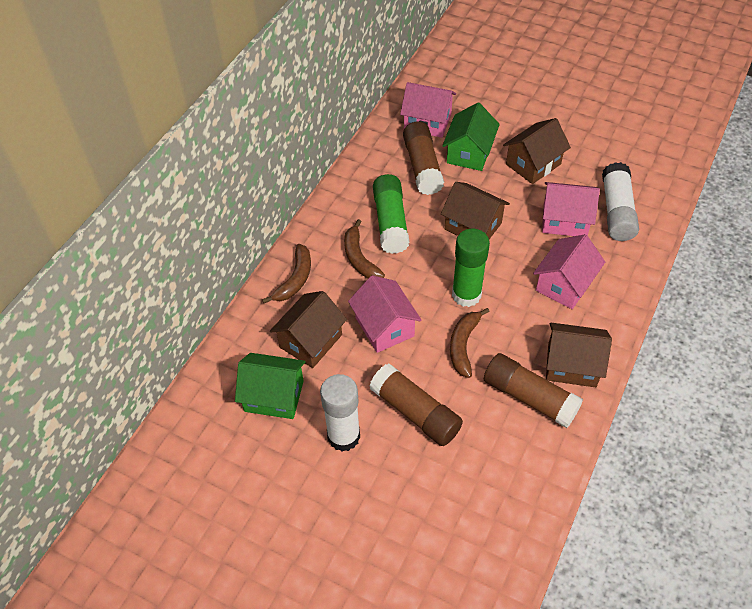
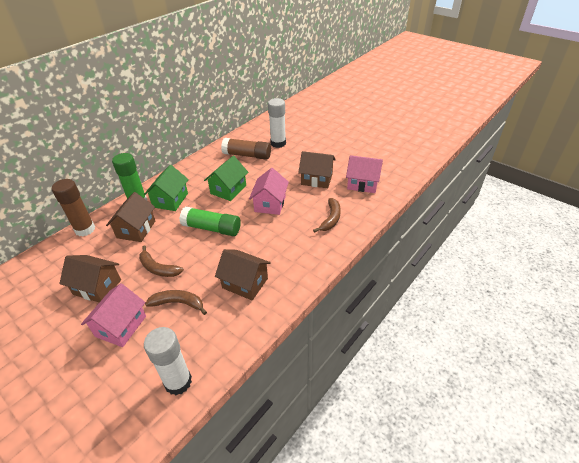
brown glue stick: 3 -> 2
pink house: 4 -> 3

